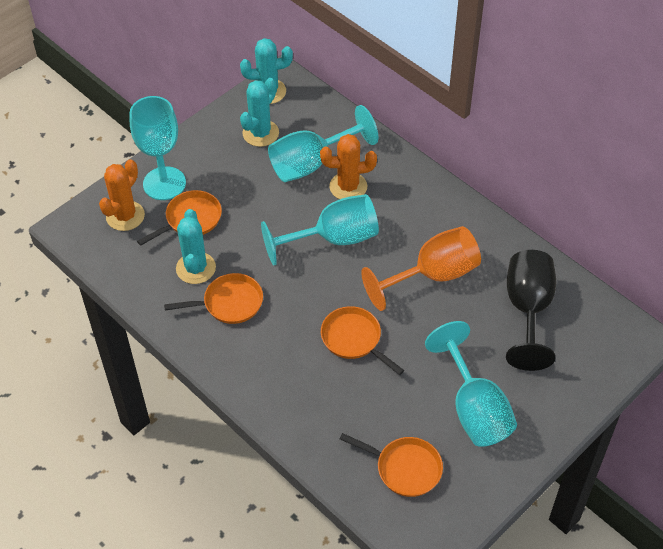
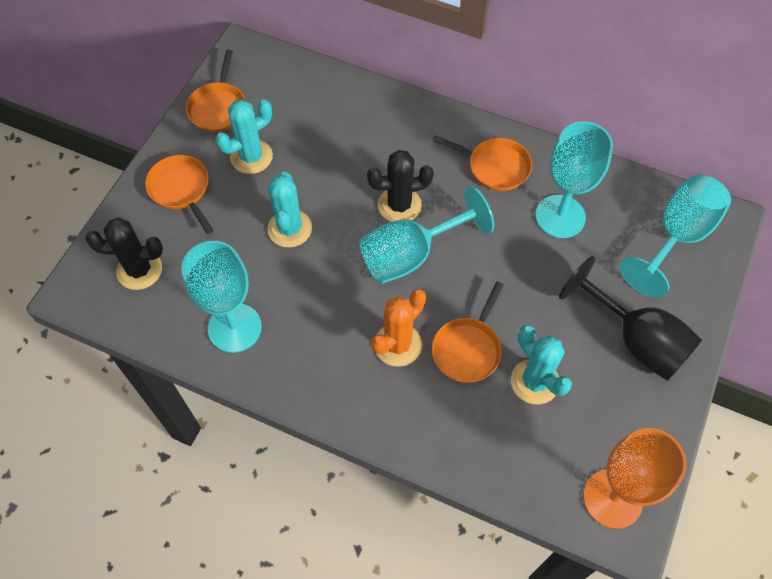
black cactus: 0 -> 2
orange cactus: 2 -> 1

